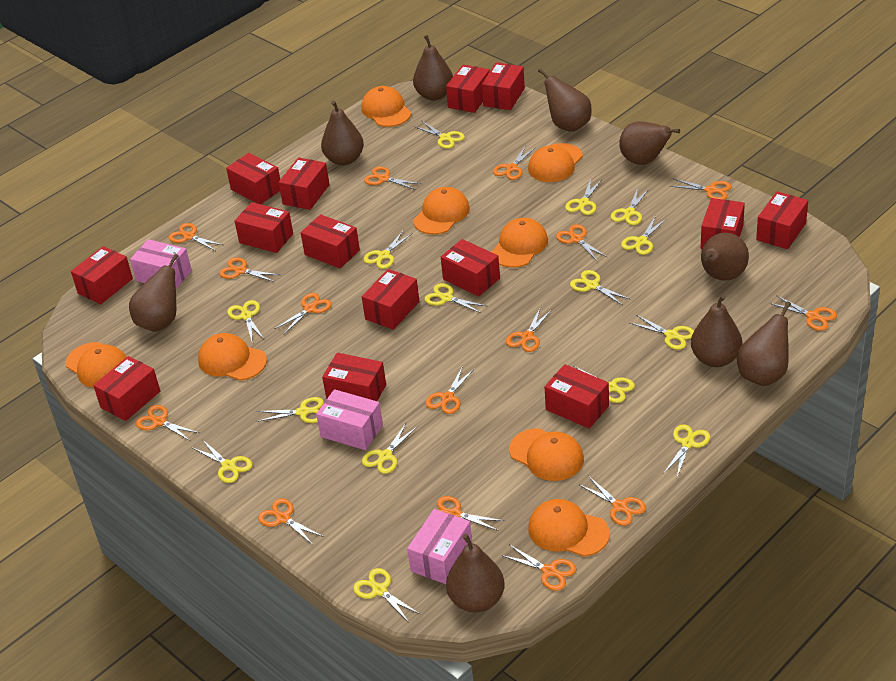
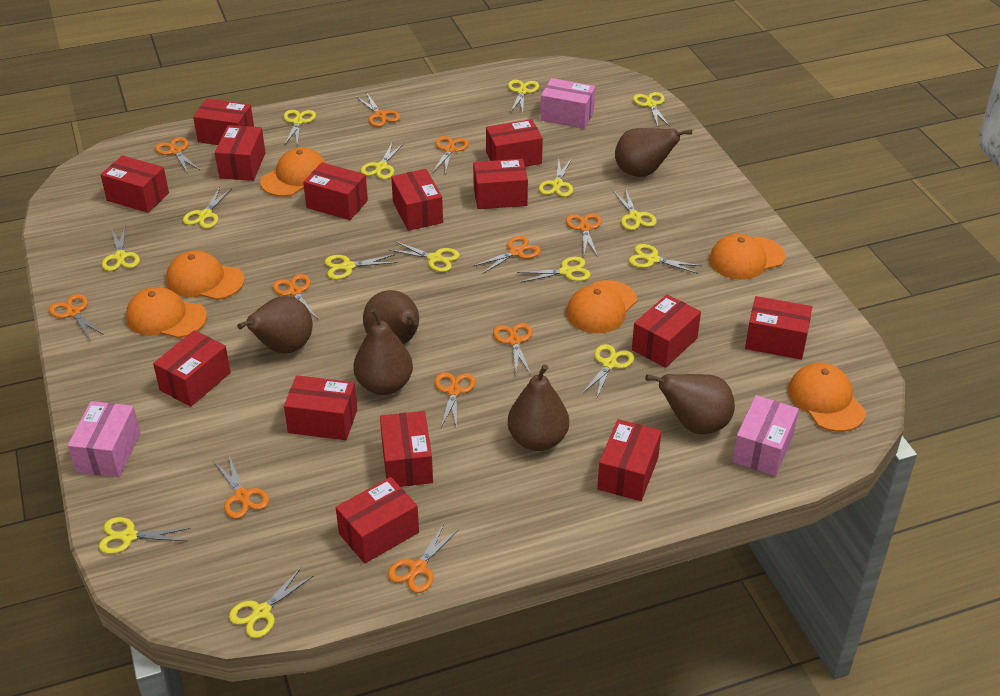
brown pear: 9 -> 6
orange cap: 8 -> 6
orange scissors: 15 -> 11

